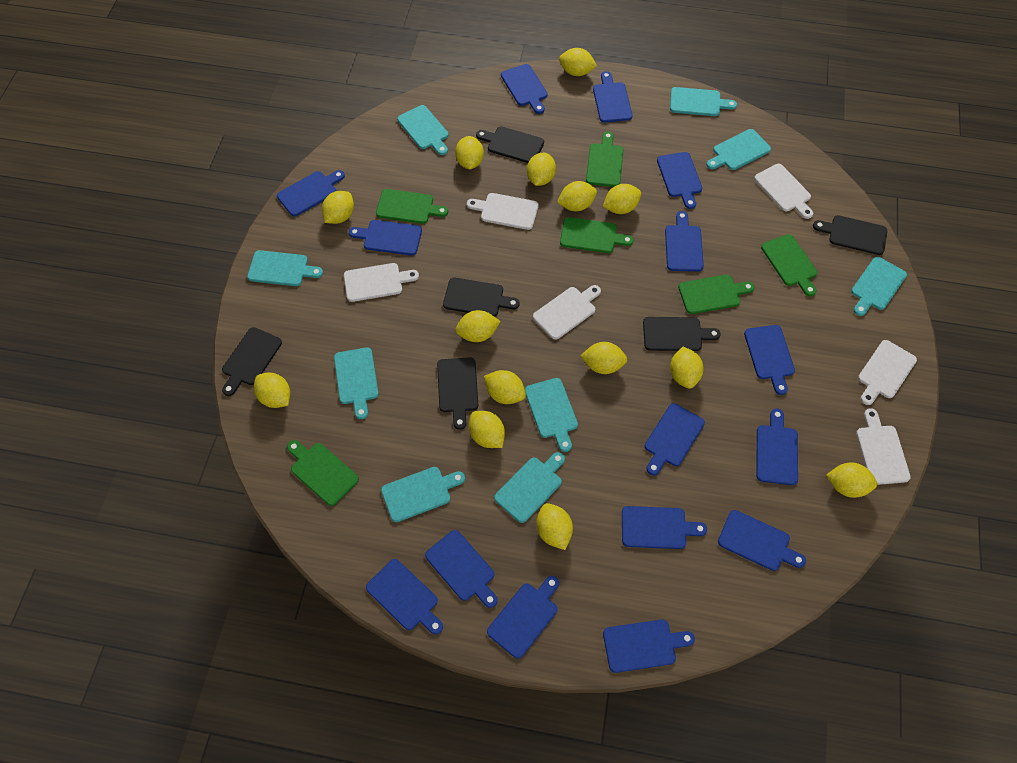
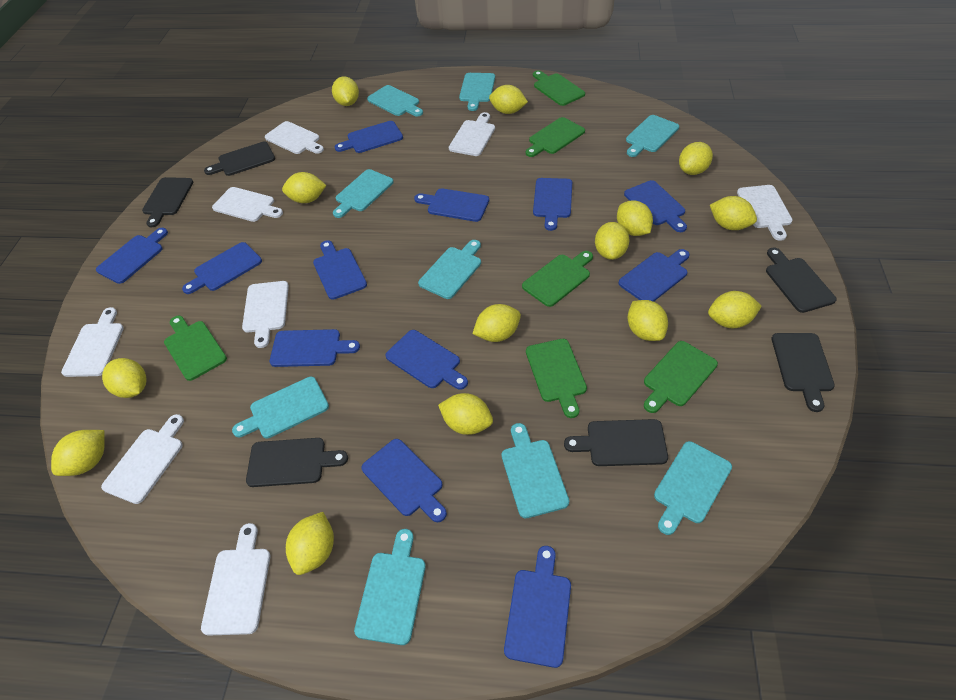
blue cutting board: 15 -> 12
white cutting board: 6 -> 8

